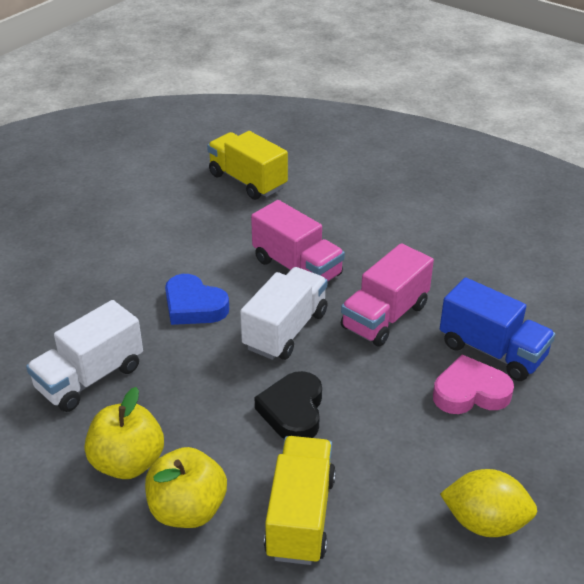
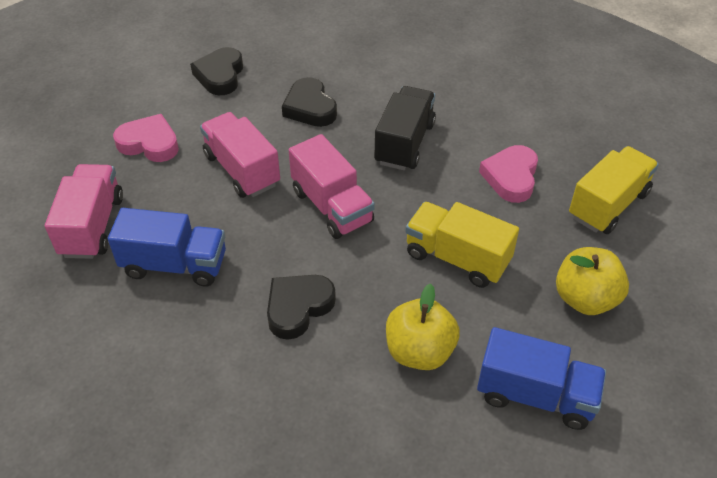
black heart: 1 -> 3
black truck: 0 -> 1
blue heart: 1 -> 0
blue truck: 1 -> 2
pink heart: 1 -> 2
pink truck: 2 -> 3
white truck: 2 -> 0
yellow lemon: 1 -> 0

